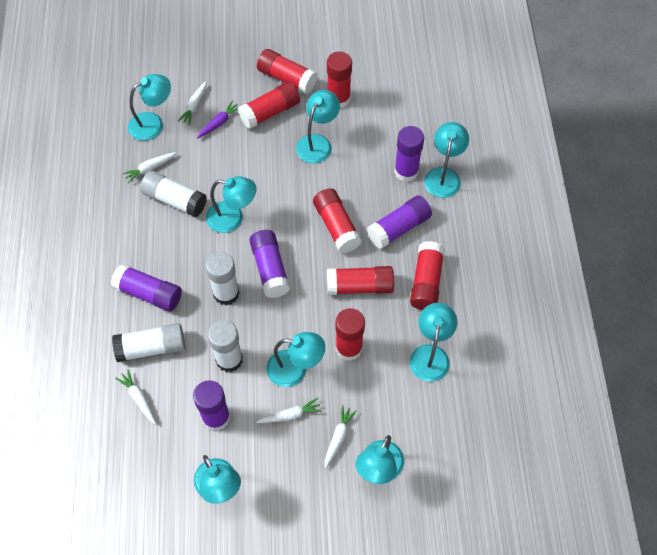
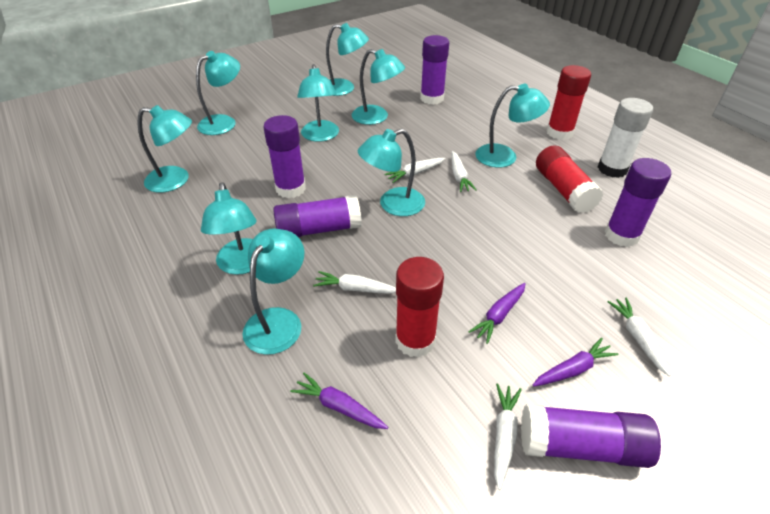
purple carrot: 1 -> 3
red glue stick: 7 -> 3
turquoise lamp: 8 -> 9
white glue stick: 4 -> 1

